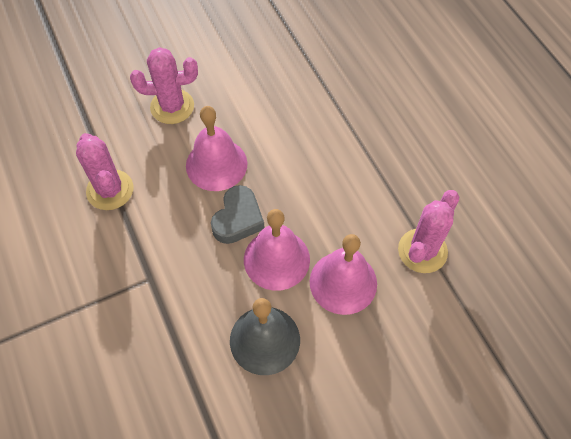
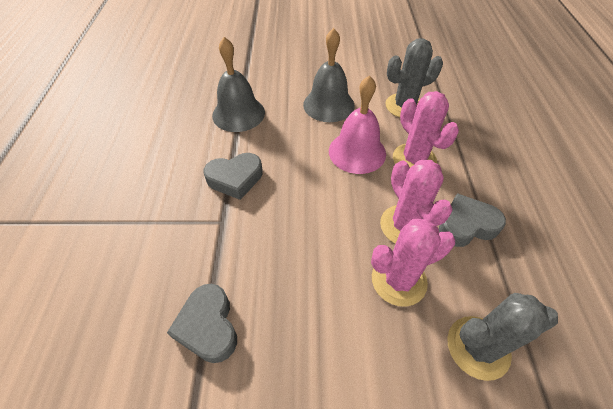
grey bell: 1 -> 2
grey cactus: 0 -> 2
grey heart: 1 -> 3
pink bell: 3 -> 1

